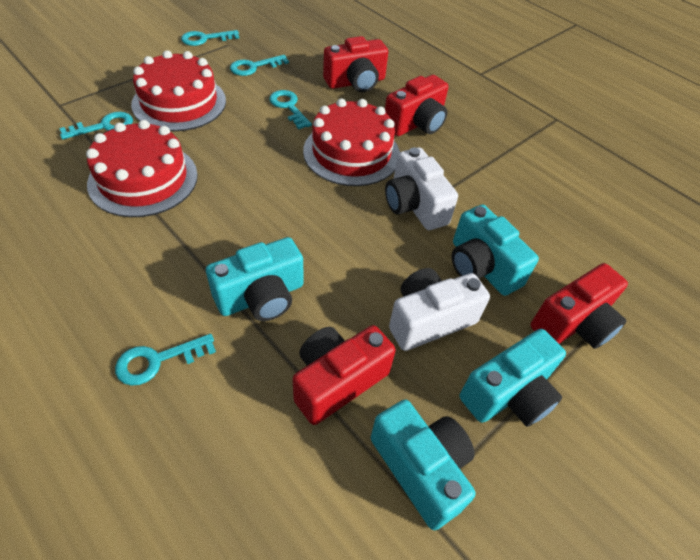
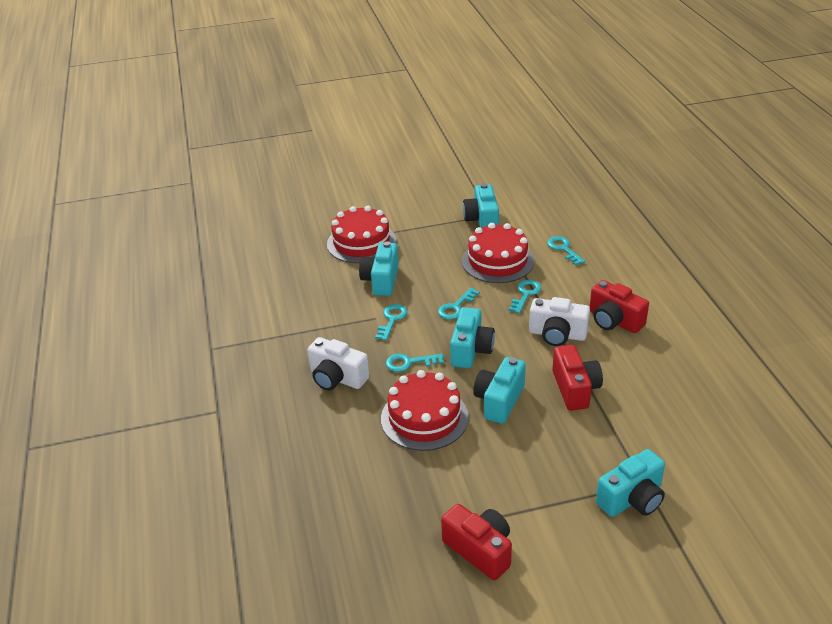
red camera: 4 -> 3
turquoise camera: 4 -> 5

